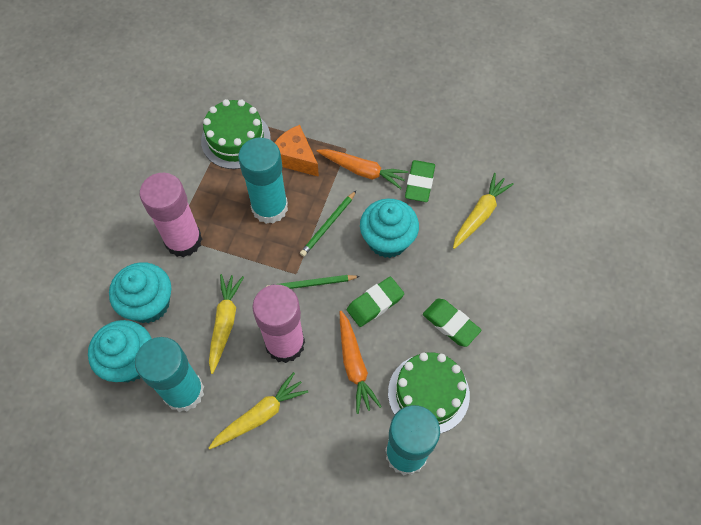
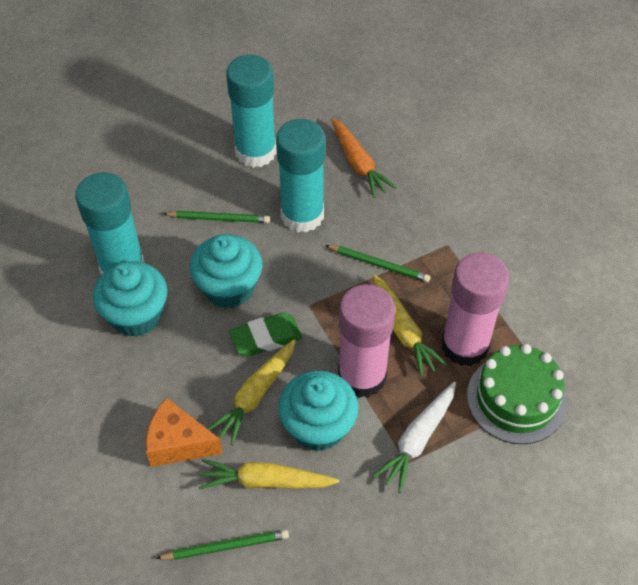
green cake: 2 -> 1
green eraser: 3 -> 1
green pencil: 2 -> 3
orange carrot: 2 -> 1
white carrot: 0 -> 1

